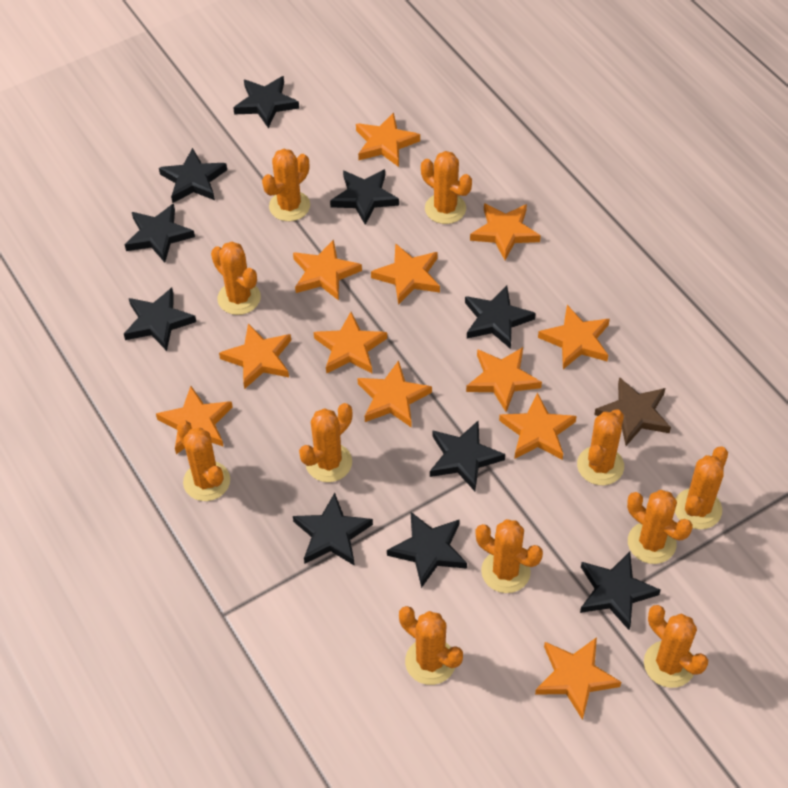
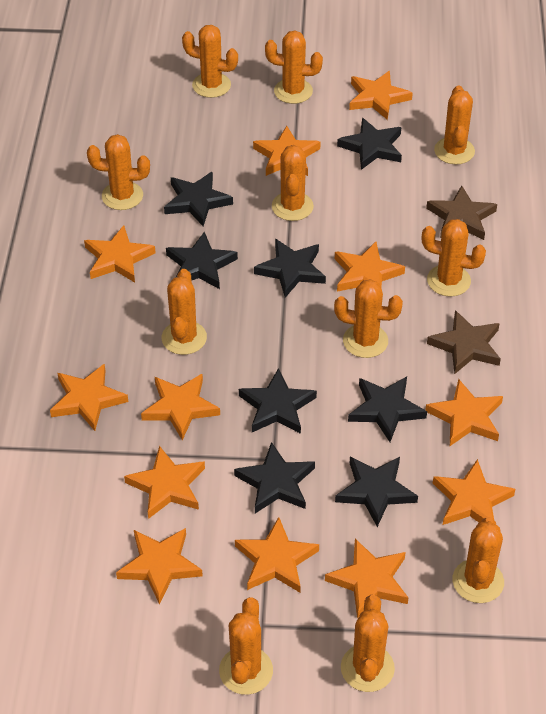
black star: 10 -> 8
brown star: 1 -> 2

